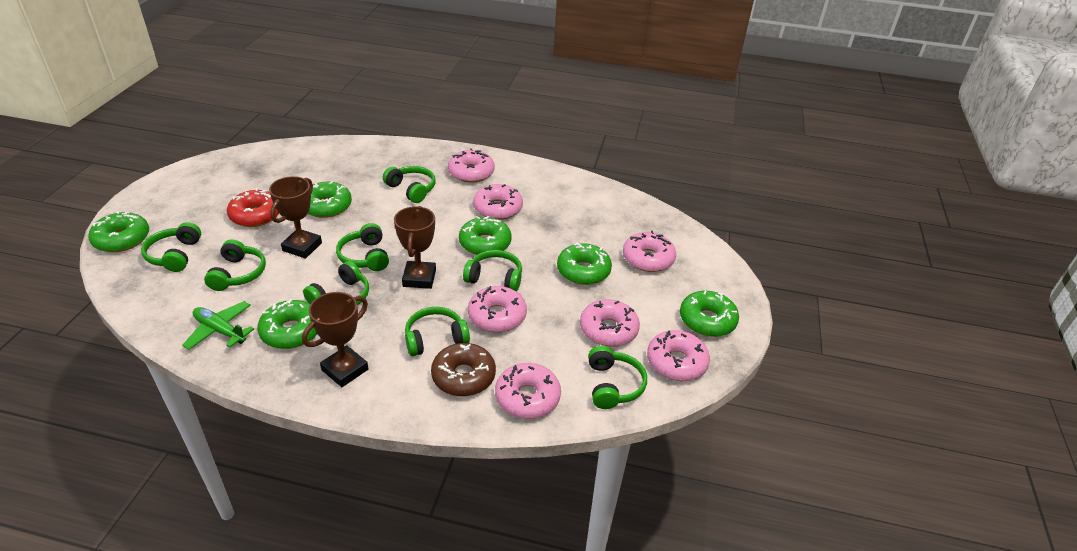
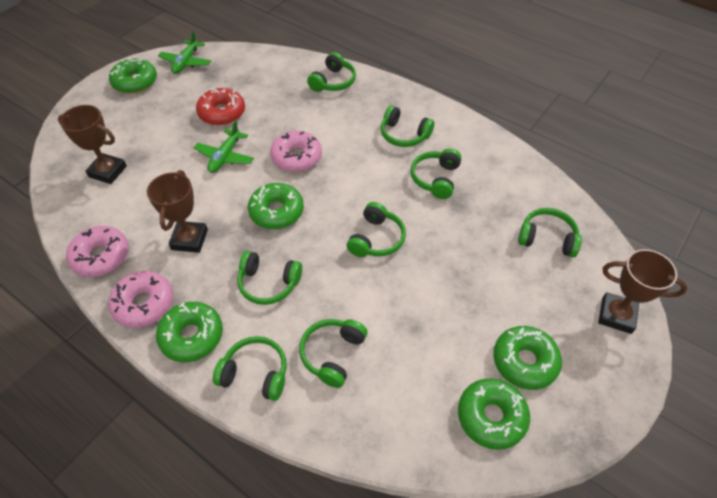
brown donut: 1 -> 0
green donut: 6 -> 5
green plane: 1 -> 2
pink donut: 7 -> 3

